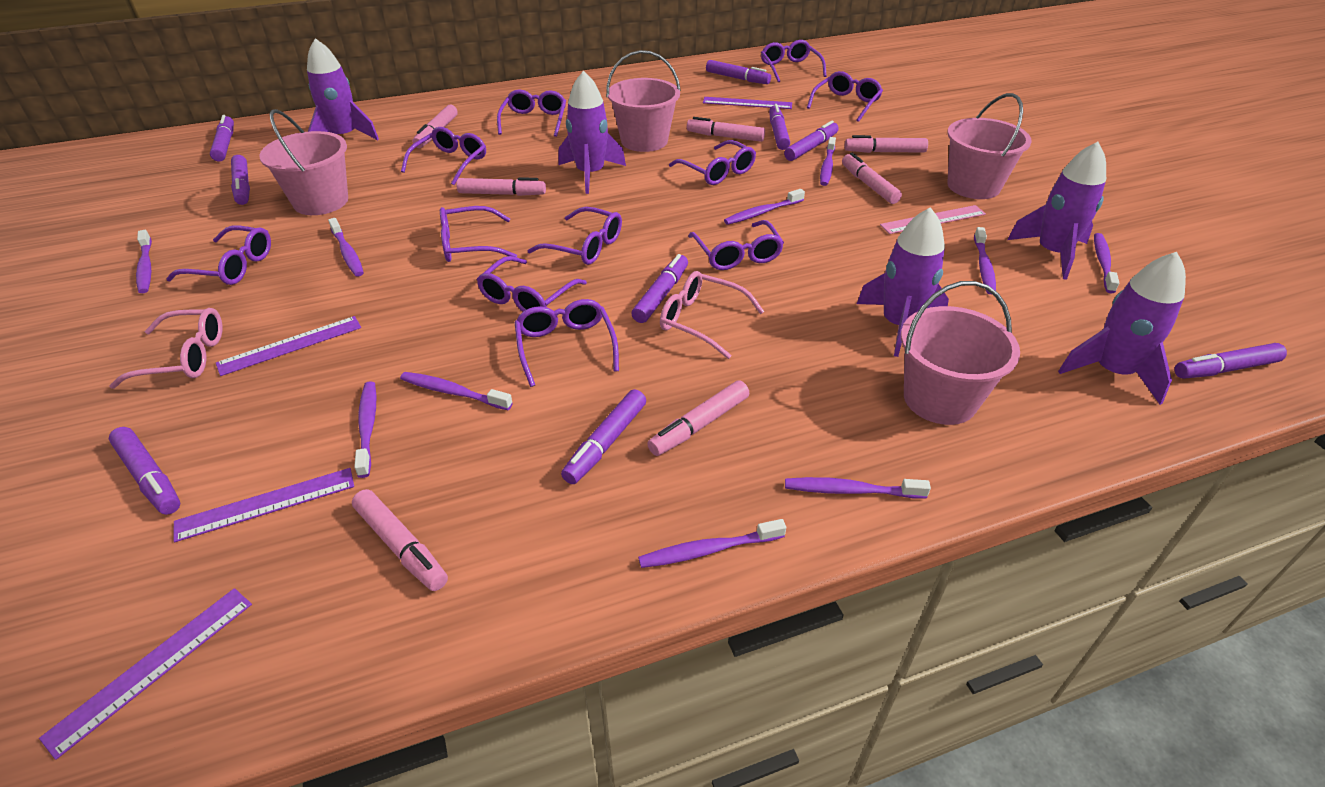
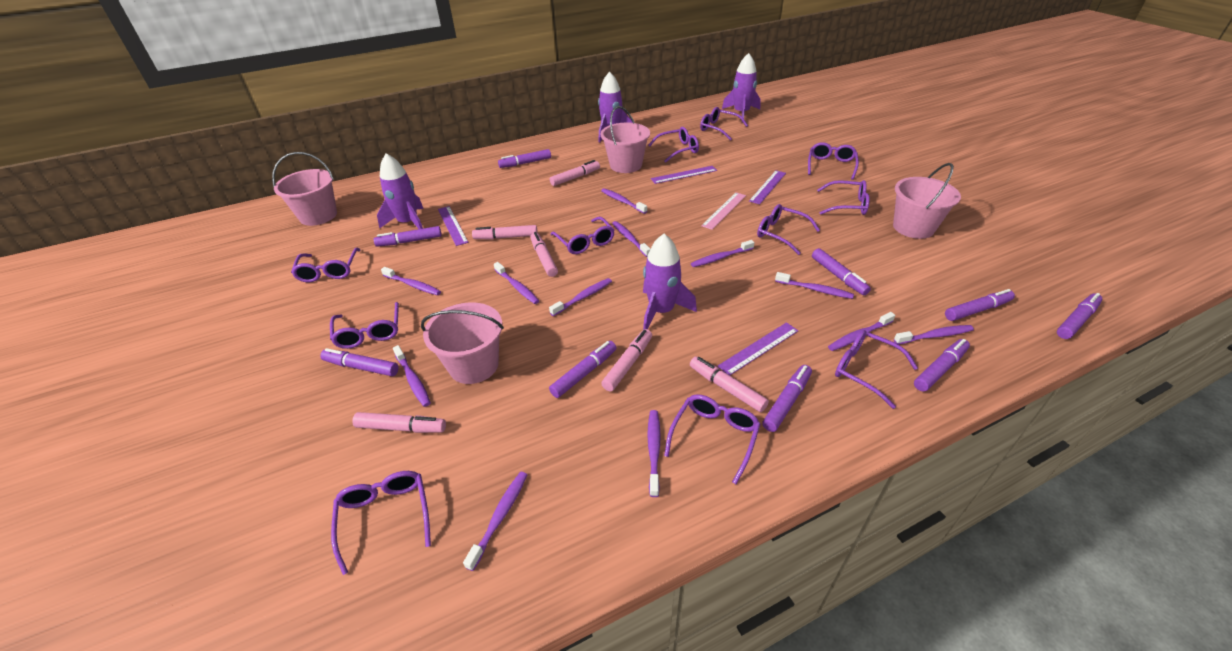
pink glasses: 2 -> 0
pink marker: 7 -> 6
purple rocket: 5 -> 4
purple toothbrush: 10 -> 12

